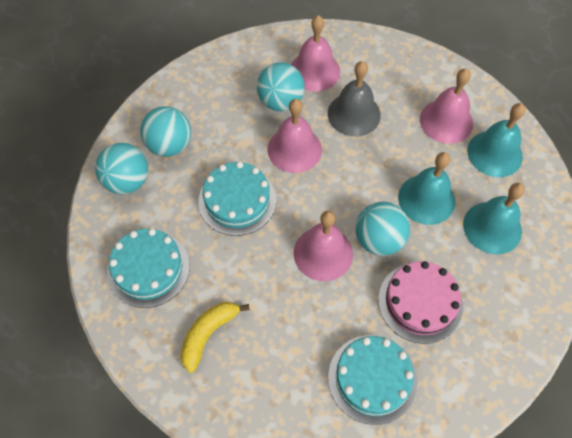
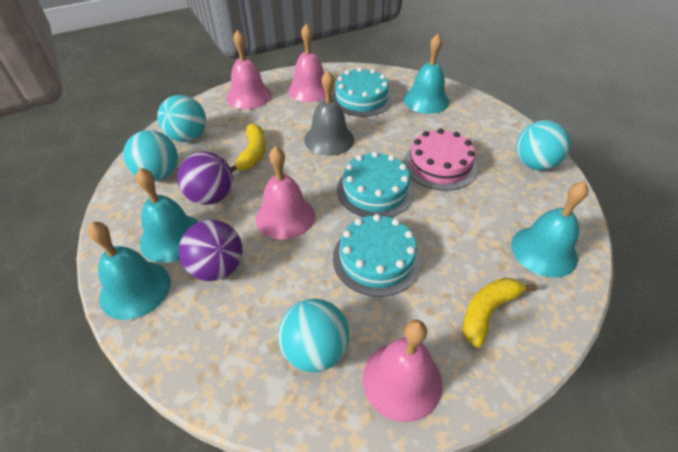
purple ball: 0 -> 2
turquoise bell: 3 -> 4
yellow banana: 1 -> 2

